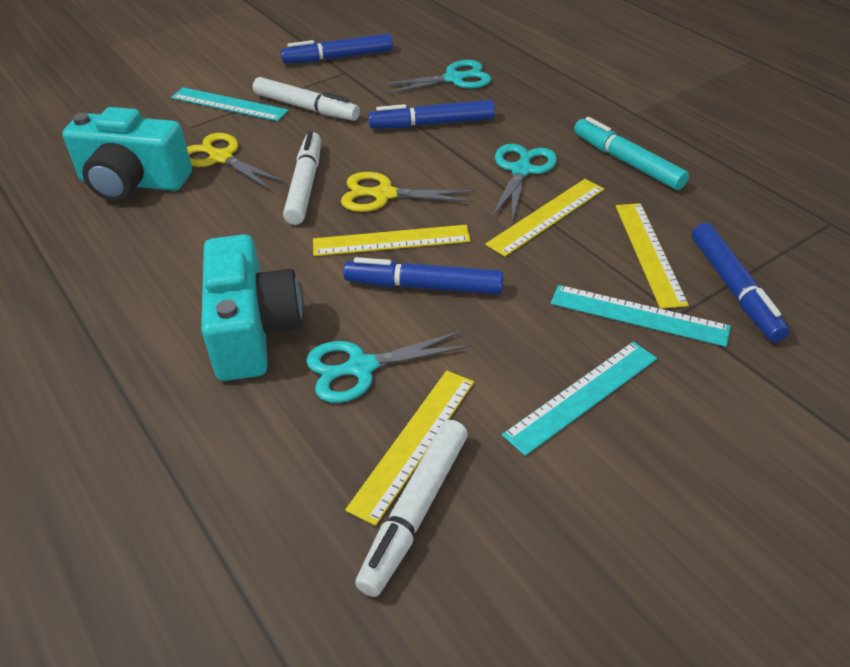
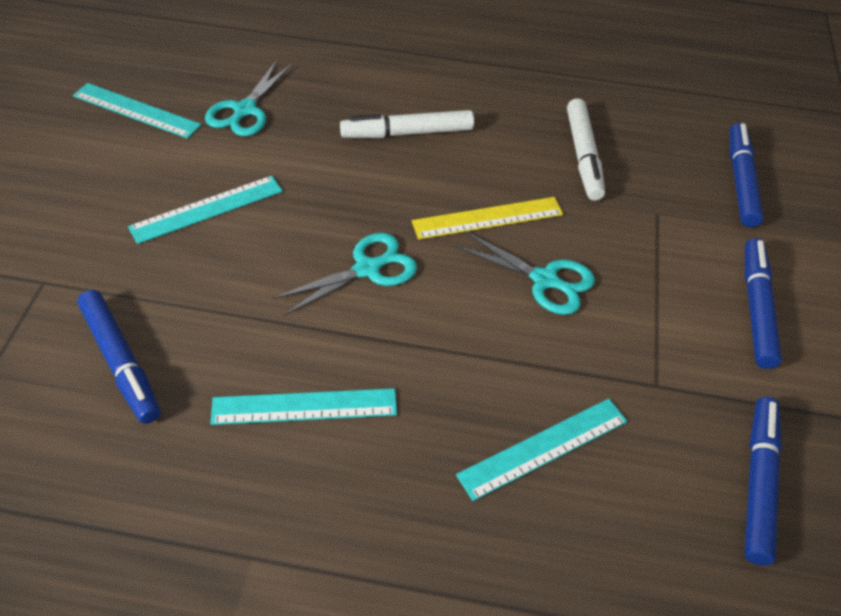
turquoise camera: 2 -> 0
turquoise marker: 1 -> 0
turquoise ruler: 3 -> 4
white marker: 3 -> 2
yellow ruler: 4 -> 1
yellow scissors: 2 -> 0

